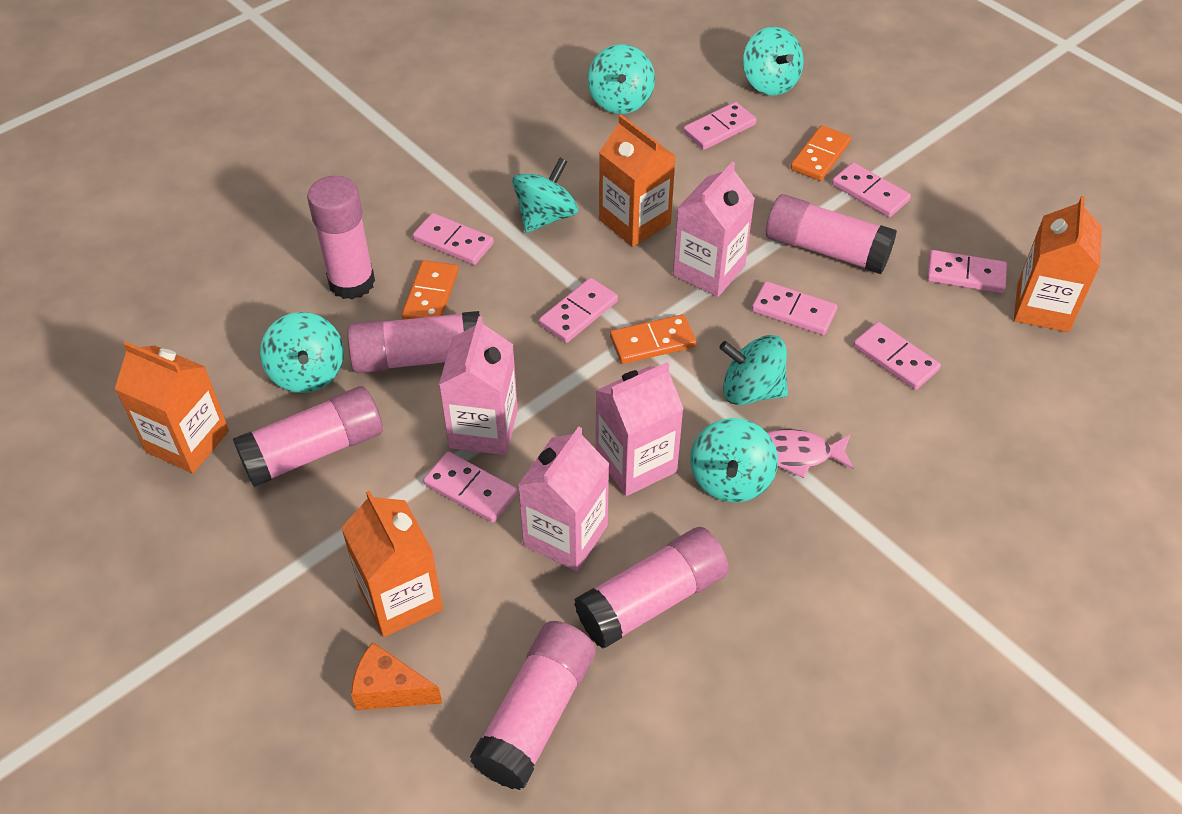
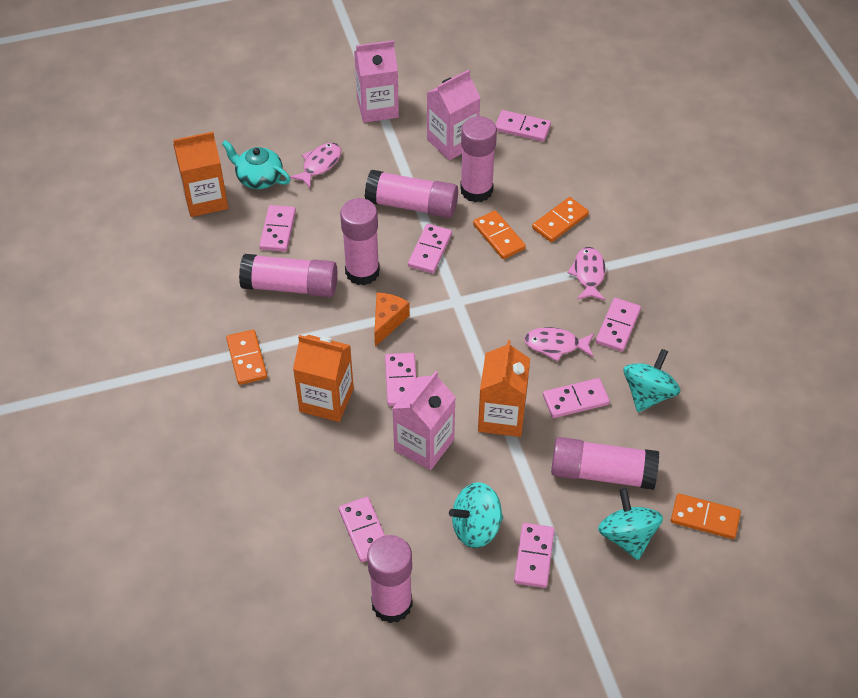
orange carton: 4 -> 3
orange domino: 3 -> 4
pink carton: 4 -> 3
pink fish: 1 -> 3
turquoise spinning top: 6 -> 3
turquoise teapot: 0 -> 1

